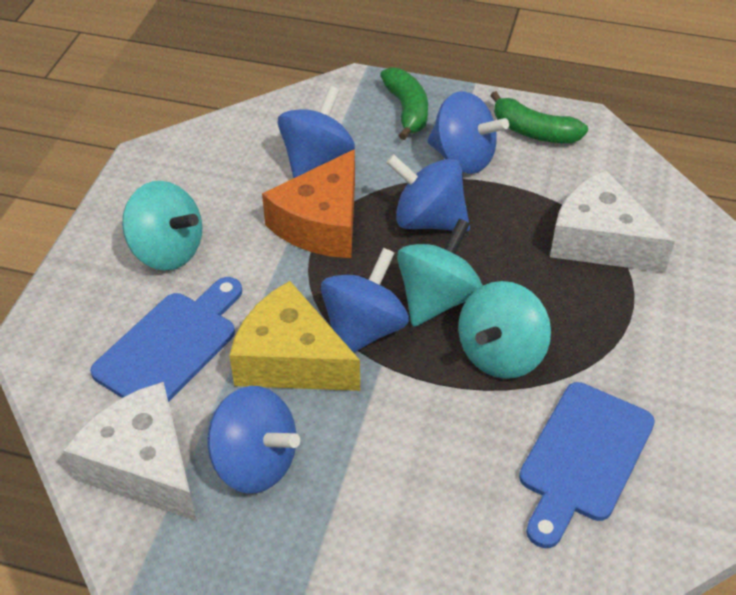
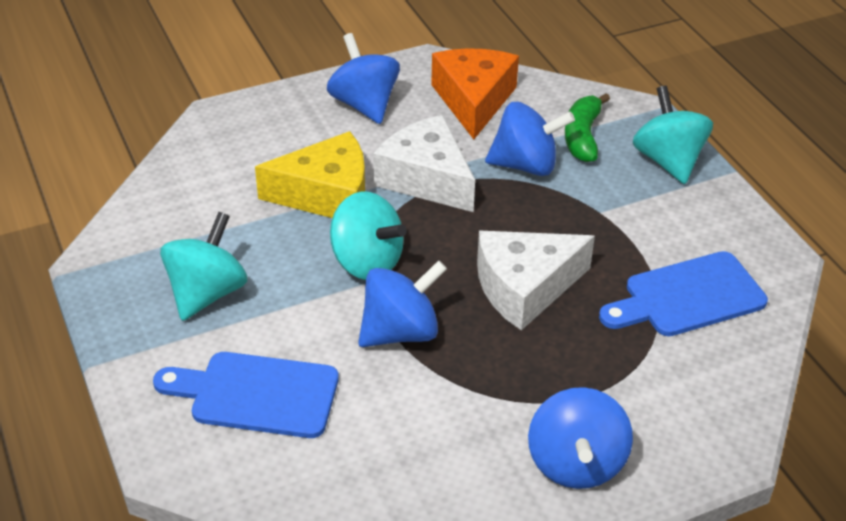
blue spinning top: 5 -> 4
green banana: 2 -> 1

